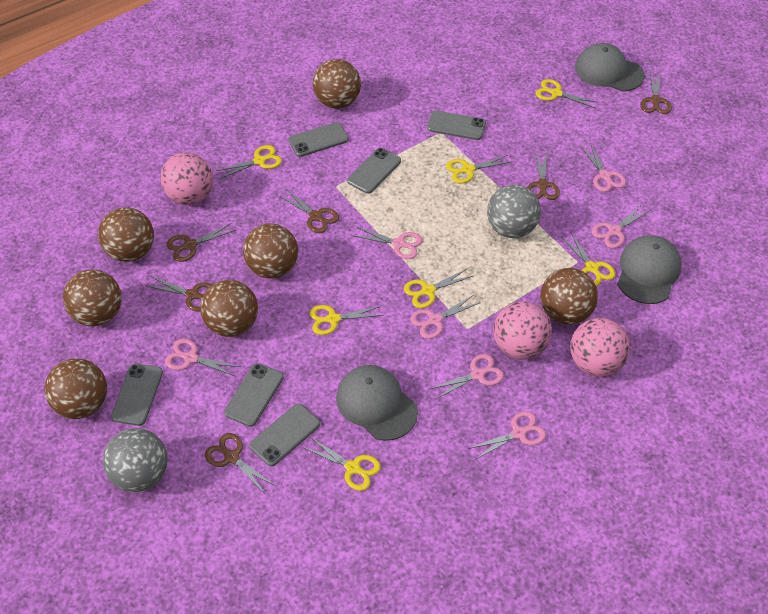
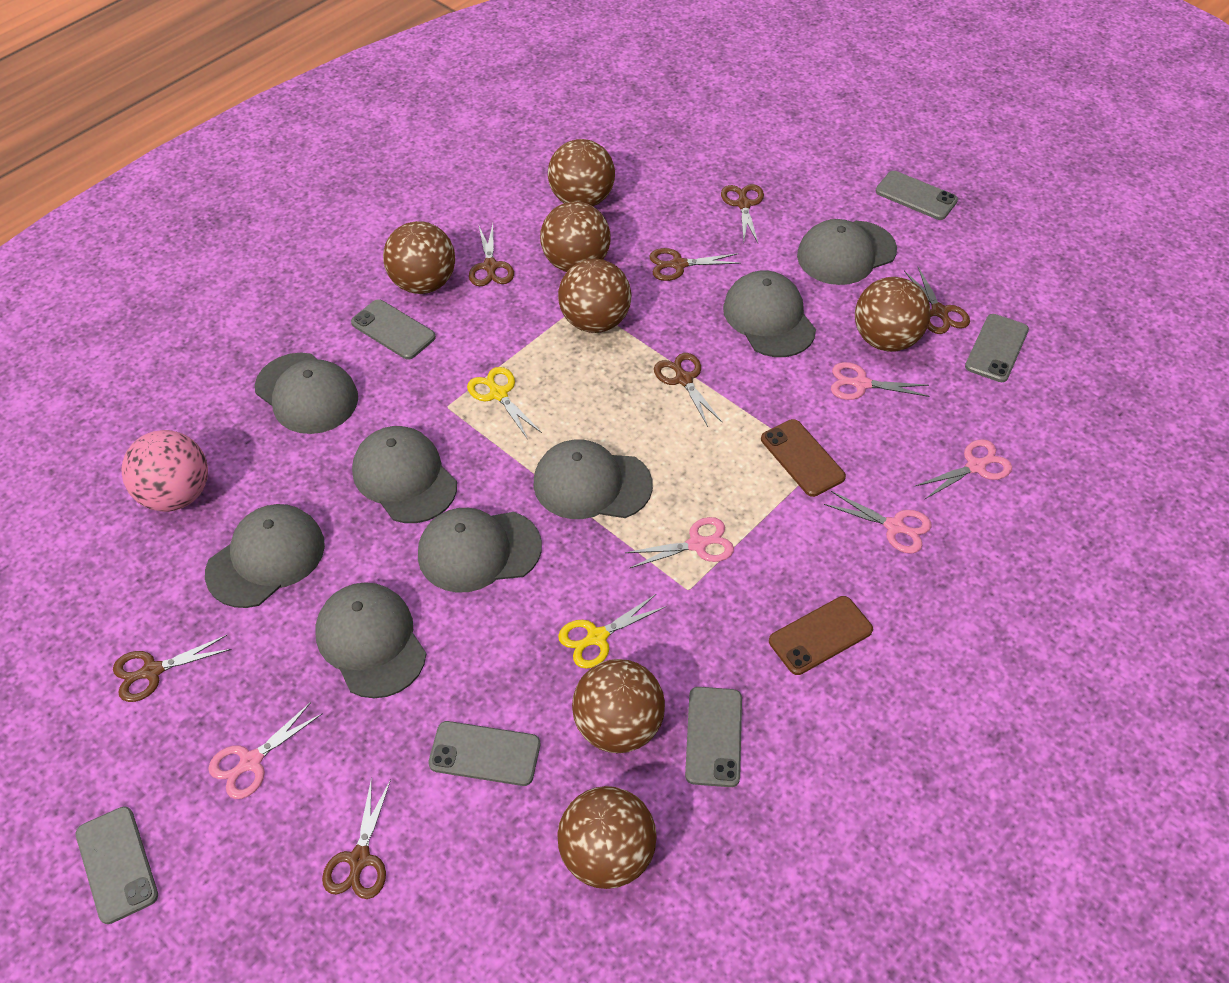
brown phone: 0 -> 2
brown scissors: 6 -> 7
grey ball: 2 -> 0
grey cap: 3 -> 8
pink ball: 3 -> 1
pink scissors: 7 -> 5
yellow scissors: 7 -> 2

